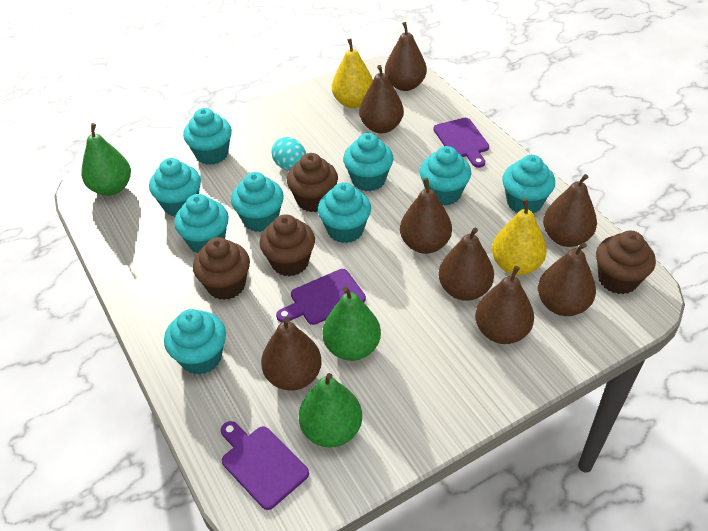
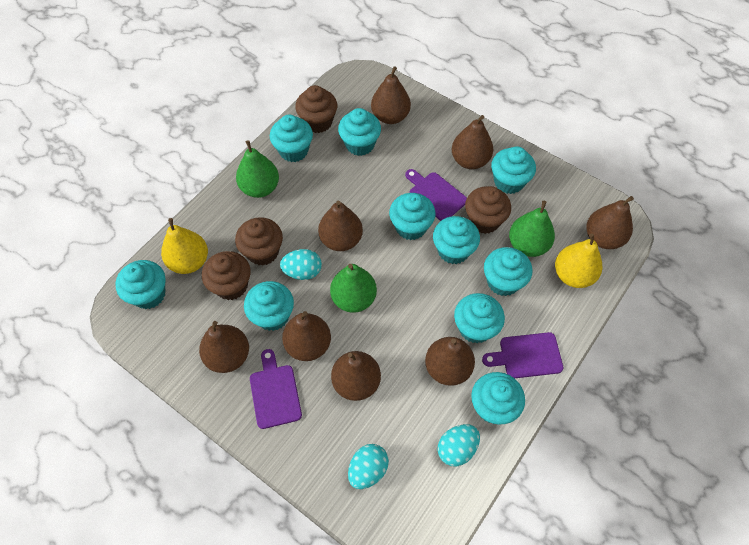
turquoise cupcake: 9 -> 10
turquoise egg: 1 -> 3

